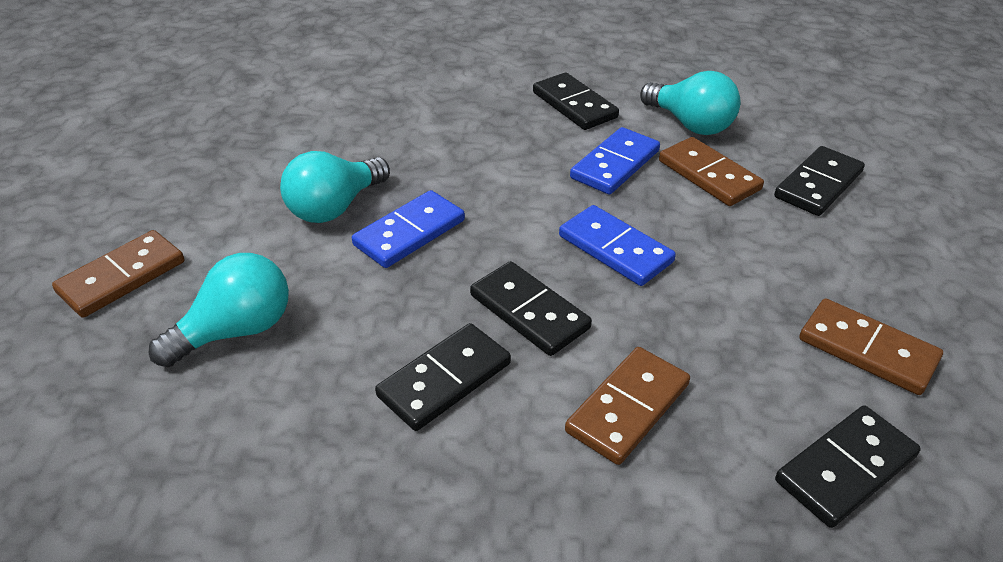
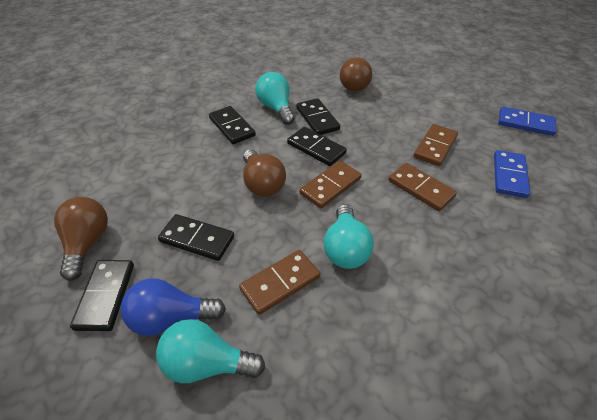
blue domino: 3 -> 2
blue light bulb: 0 -> 1
brown light bulb: 0 -> 3

